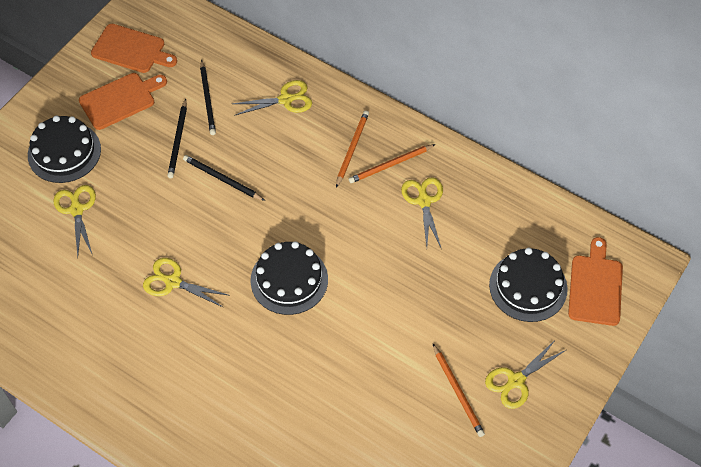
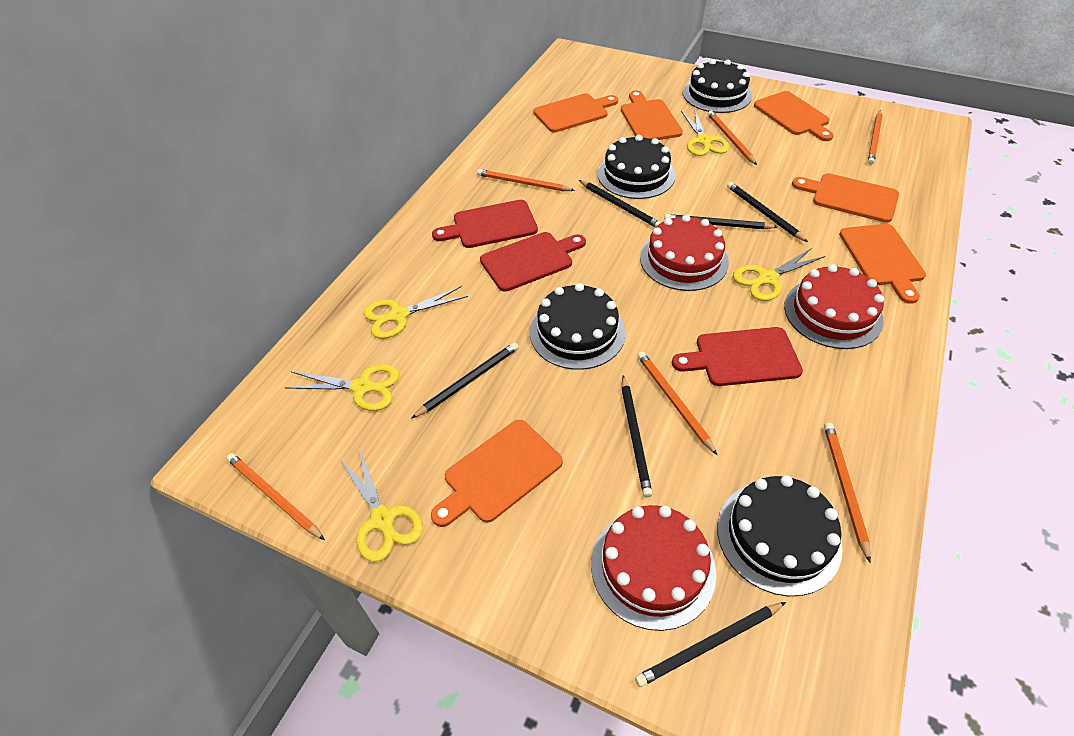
black cake: 3 -> 4
black pencil: 3 -> 6
orange cutting board: 3 -> 6
orange pencil: 3 -> 6
red cake: 0 -> 3
red cutting board: 0 -> 3

